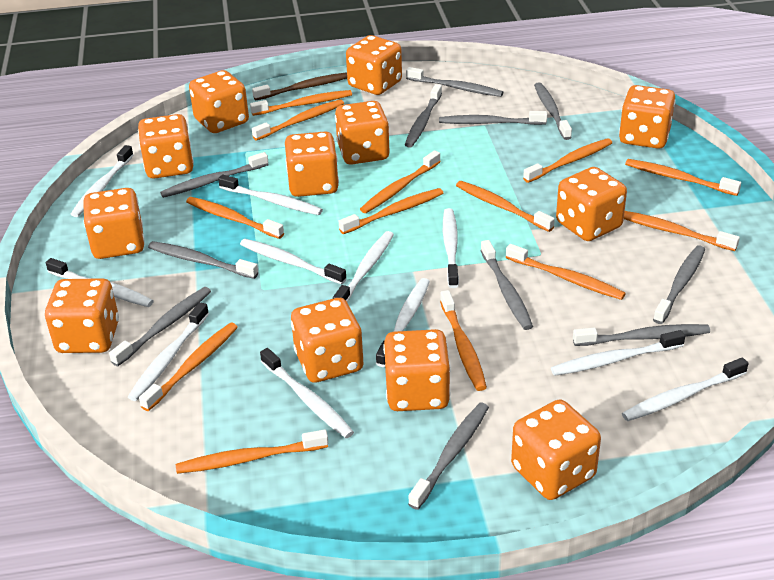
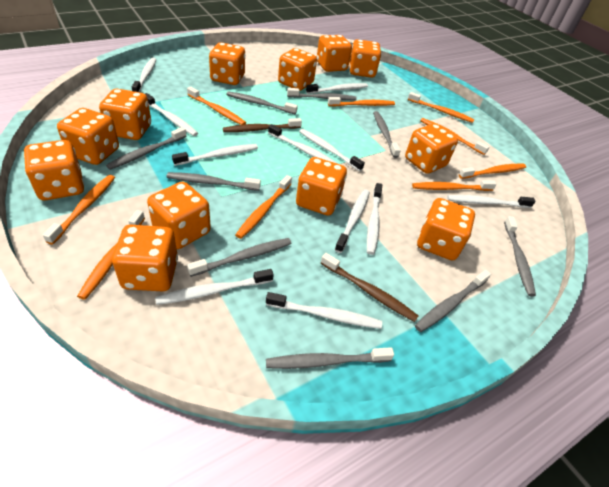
brown toothbrush: 1 -> 2
grey toothbrush: 11 -> 9
orange toothbrush: 13 -> 9

